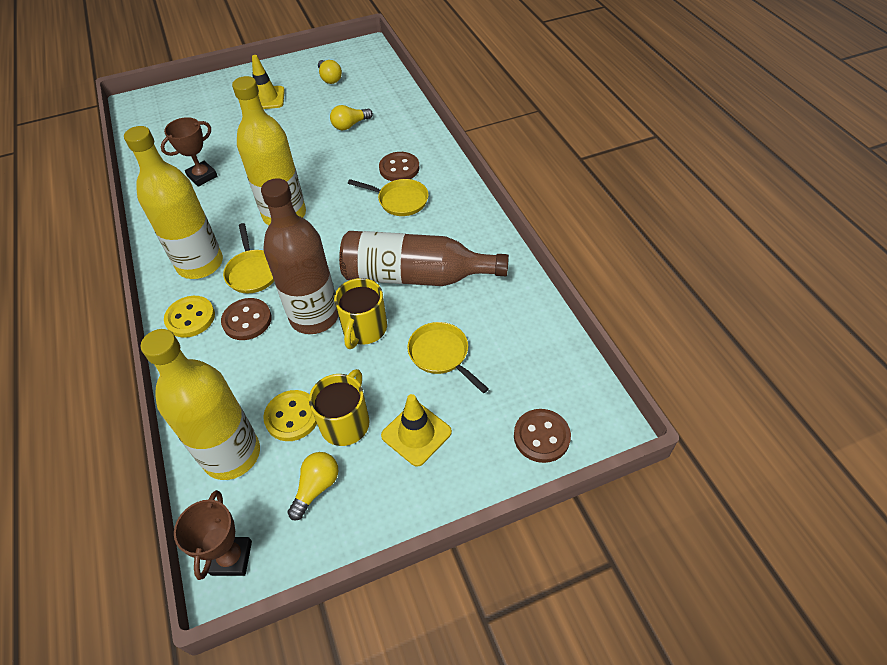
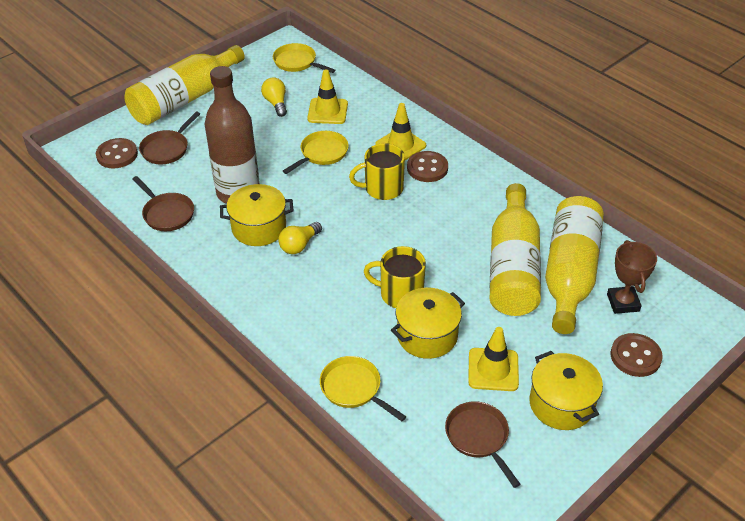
brown bottle: 2 -> 1
brown pan: 0 -> 3
brown trophy: 2 -> 1
yellow button: 2 -> 0
yellow light bulb: 3 -> 2
yellow pot: 0 -> 3
yellow traffic cone: 2 -> 3

